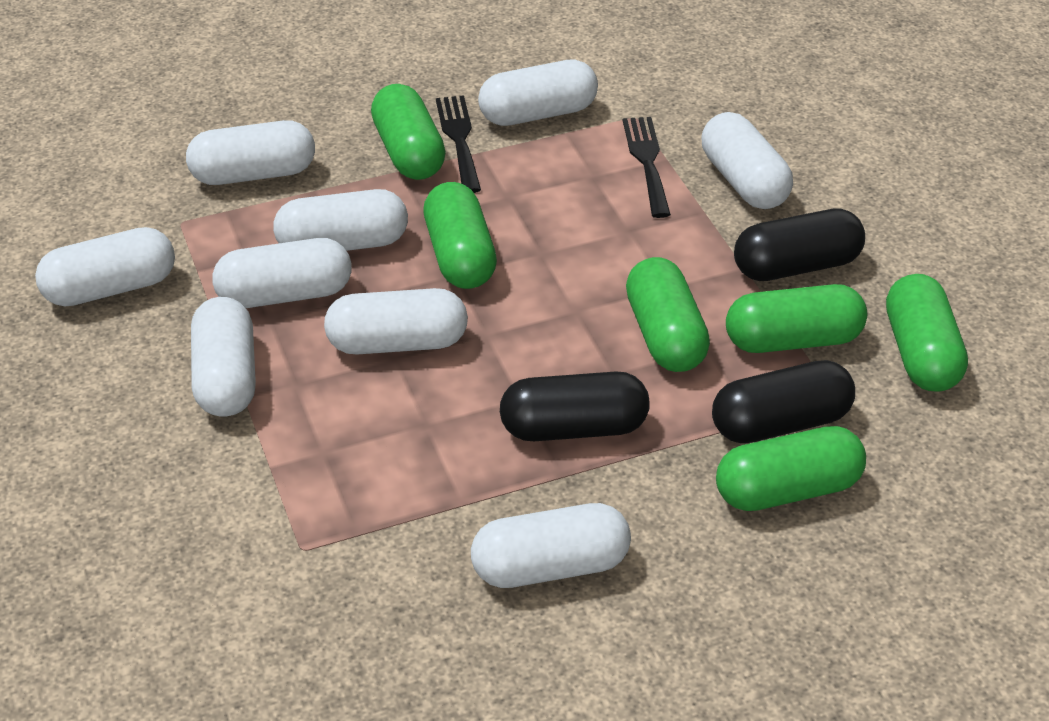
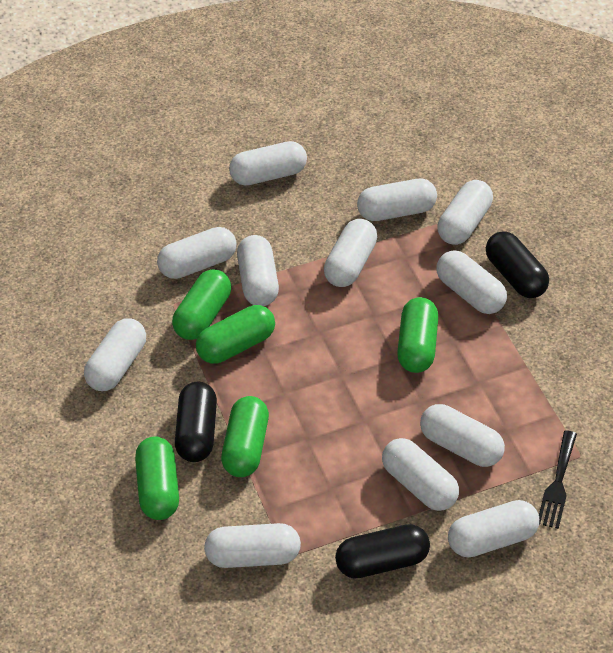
black fork: 2 -> 1
green capsule: 6 -> 5
white capsule: 9 -> 12

